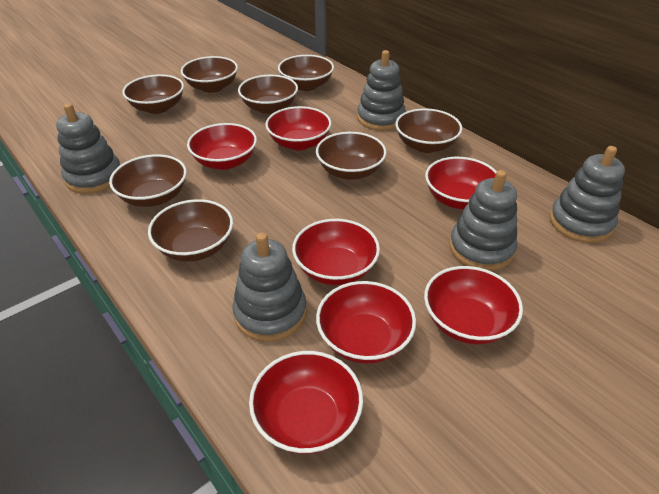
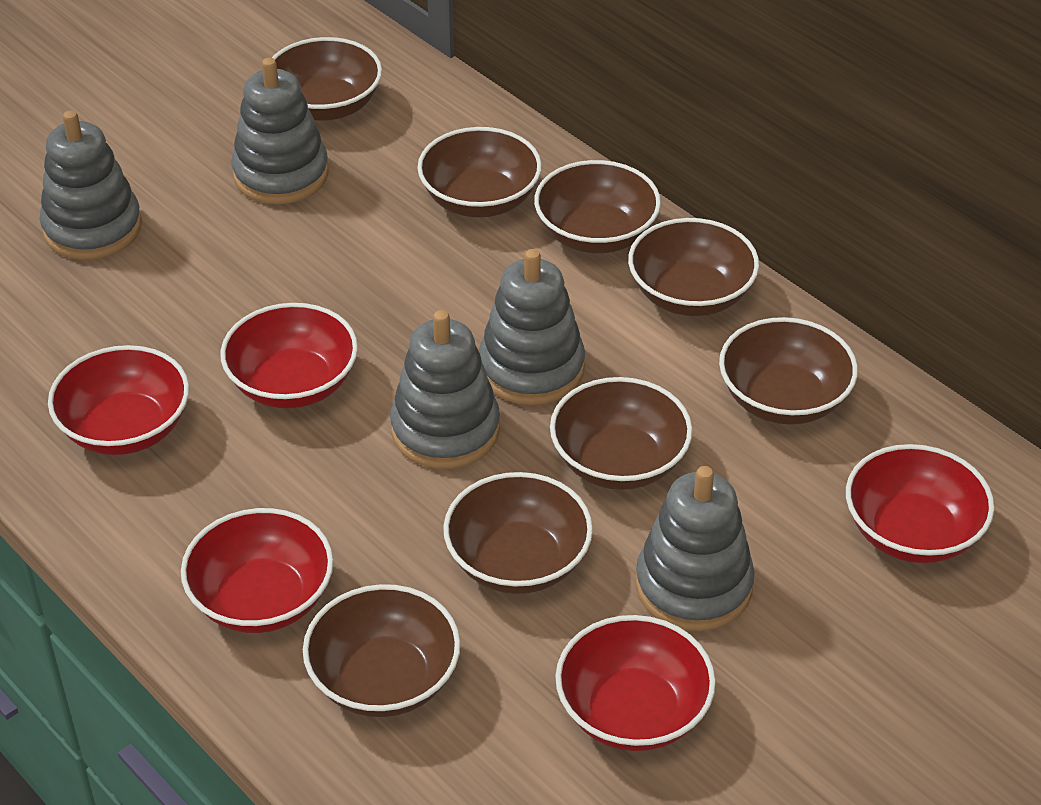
red bowl: 7 -> 5

